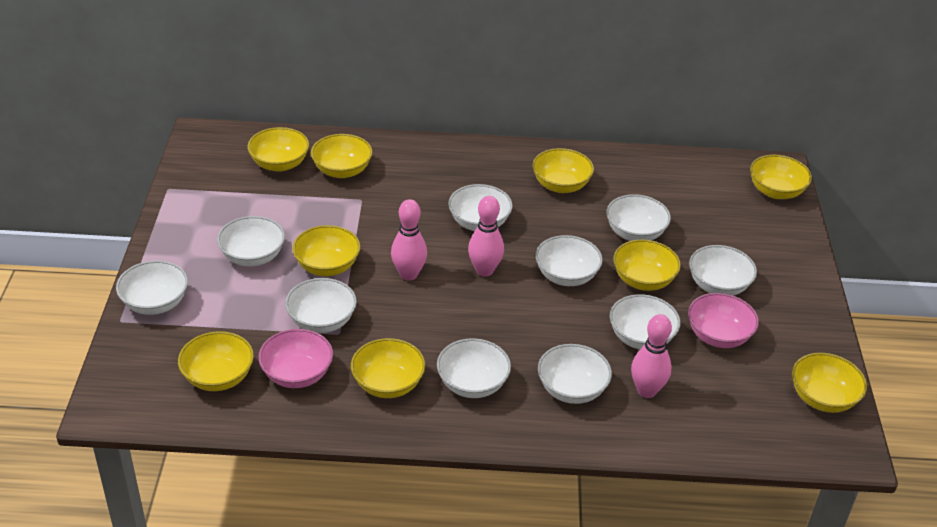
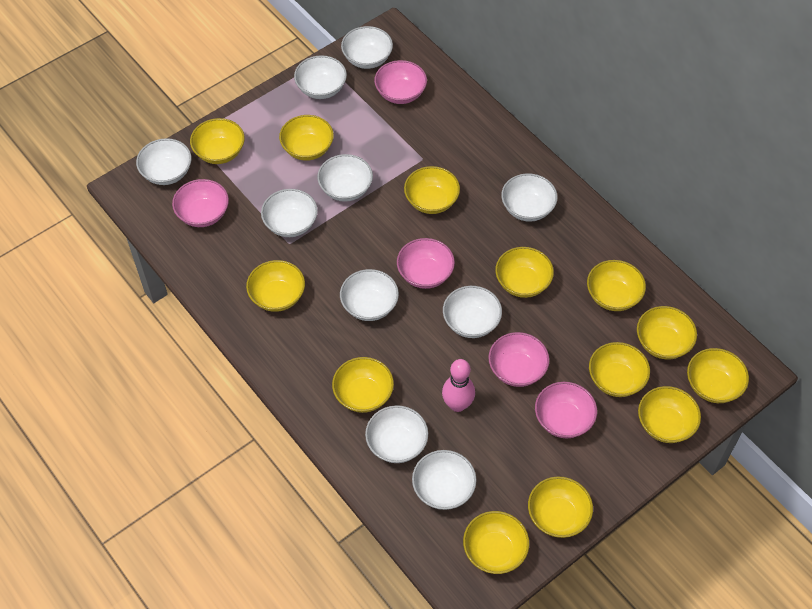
pink bowl: 2 -> 5
pink bowling pin: 3 -> 1
yellow bowl: 9 -> 13

